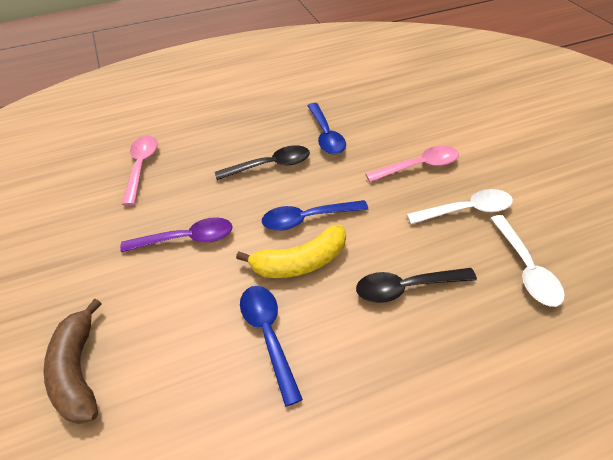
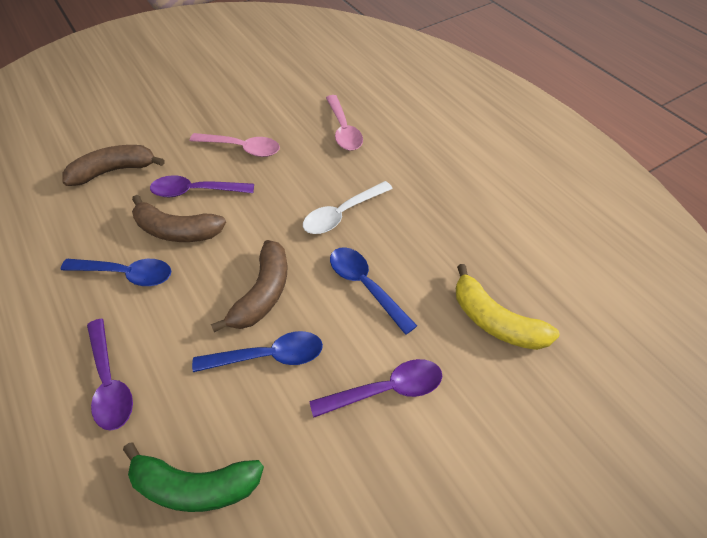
black spoon: 2 -> 0
brown banana: 1 -> 3
green banana: 0 -> 1
purple spoon: 1 -> 3
white spoon: 2 -> 1

